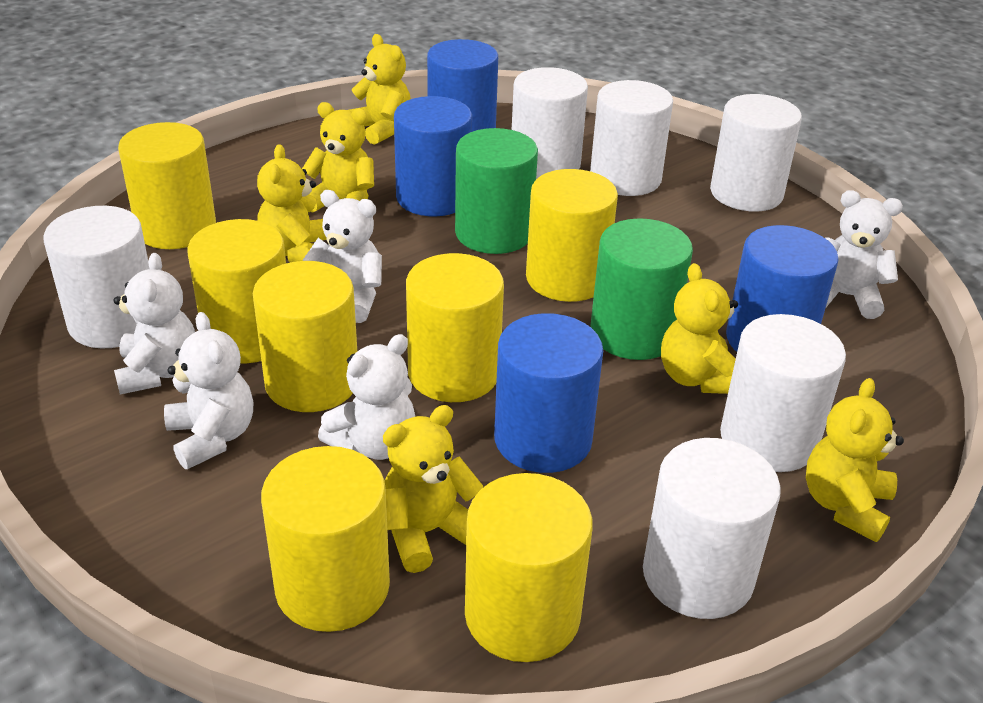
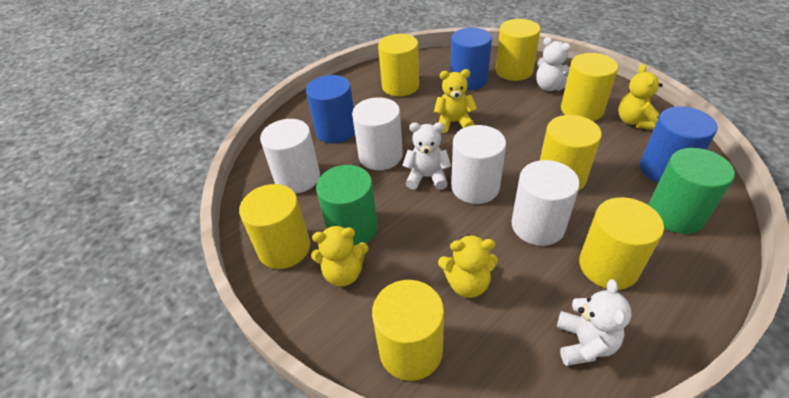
blue cylinder: 4 -> 3
white cylinder: 6 -> 4
white teddy bear: 5 -> 3
yellow teddy bear: 6 -> 4

